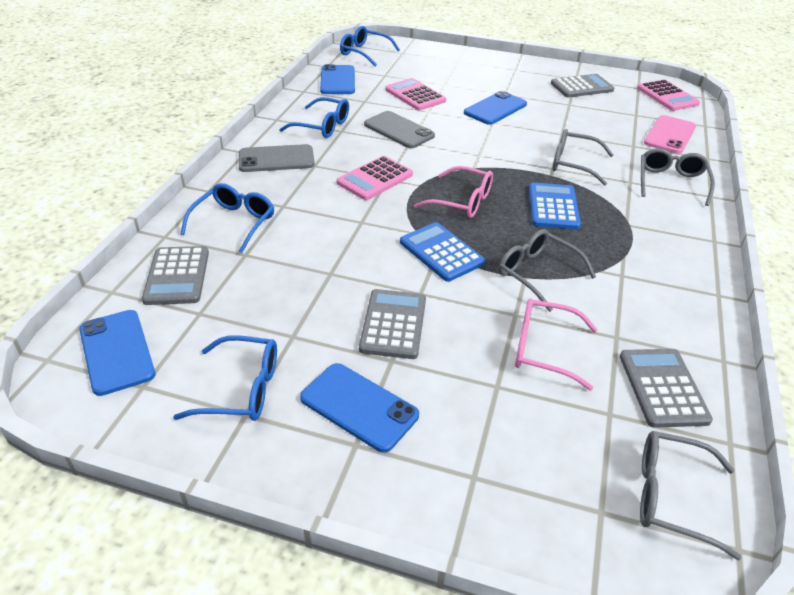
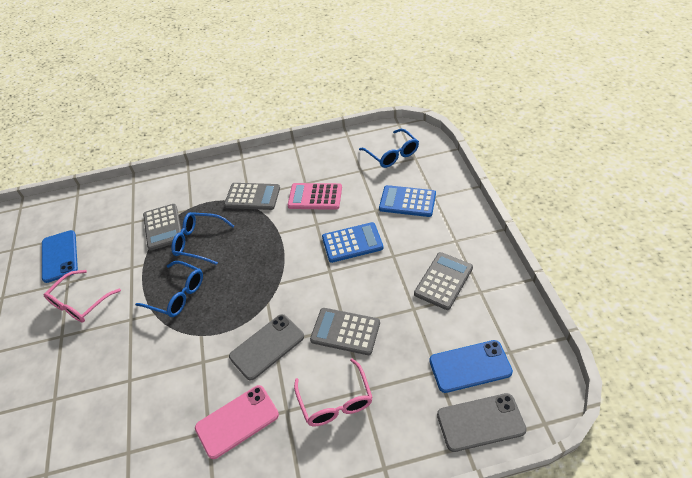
blue glasses: 4 -> 3
blue phone: 4 -> 2
grey glasses: 4 -> 0
pink calculator: 3 -> 1

